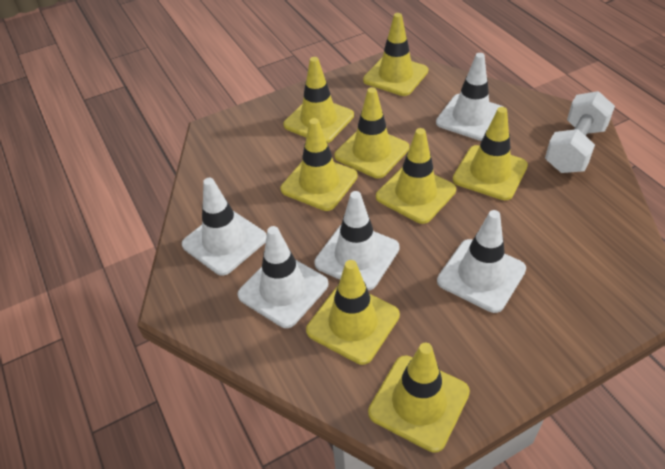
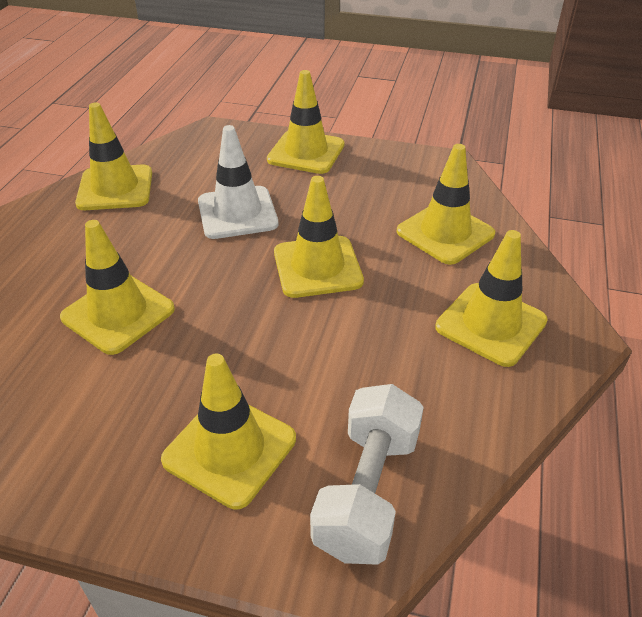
white traffic cone: 5 -> 1
yellow traffic cone: 8 -> 7

